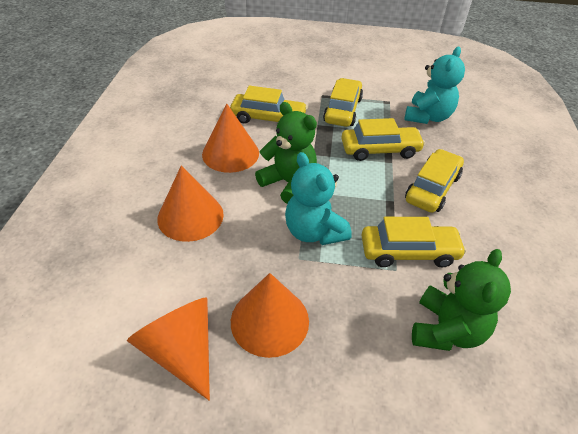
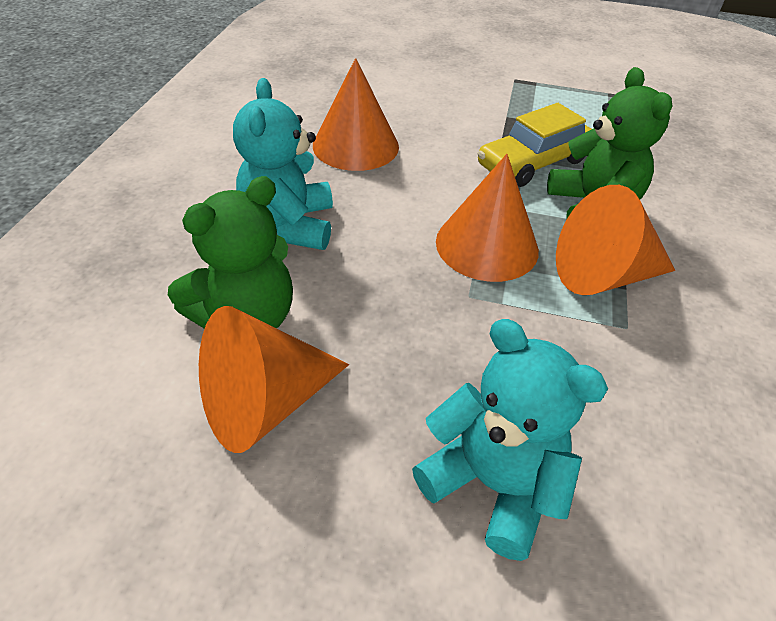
yellow car: 5 -> 1

